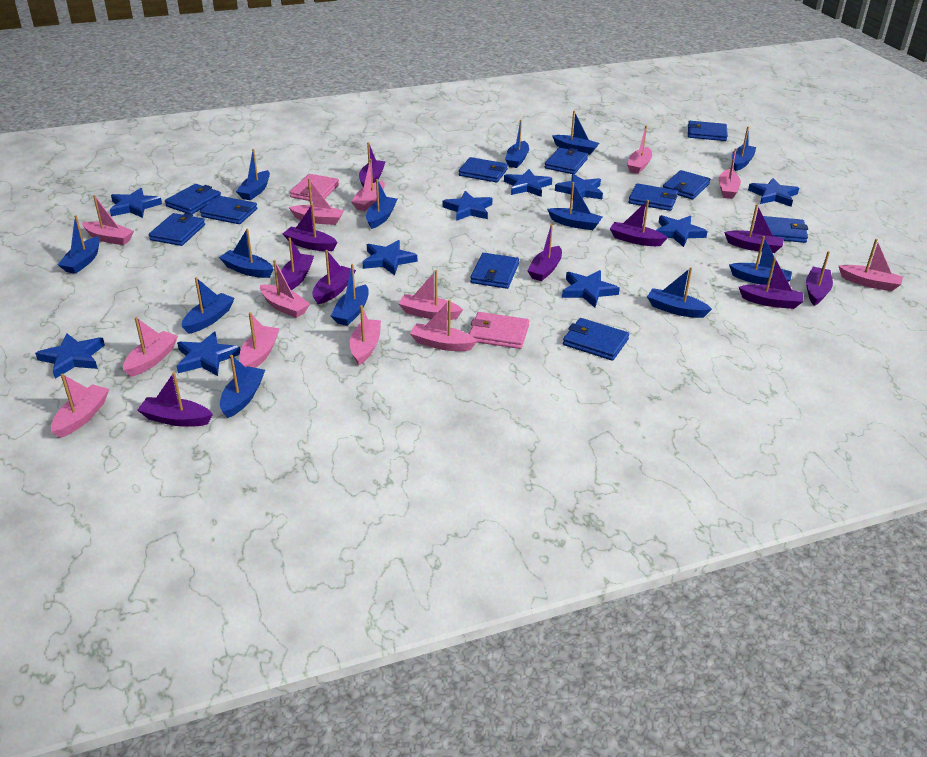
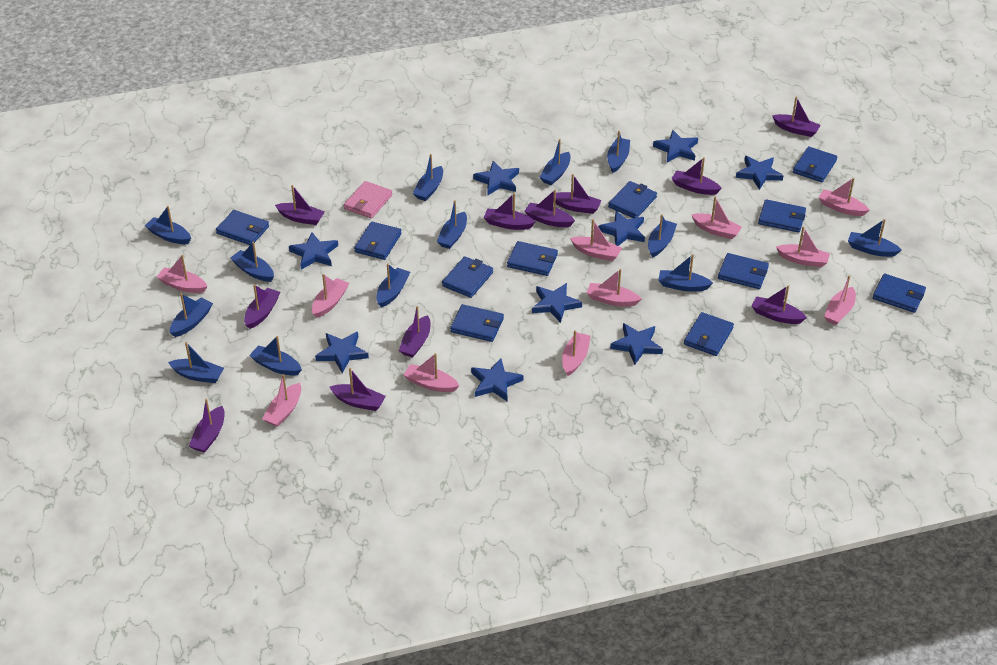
blue star: 10 -> 9
pink boat: 13 -> 11
pink wallet: 2 -> 1
purple boat: 10 -> 11

